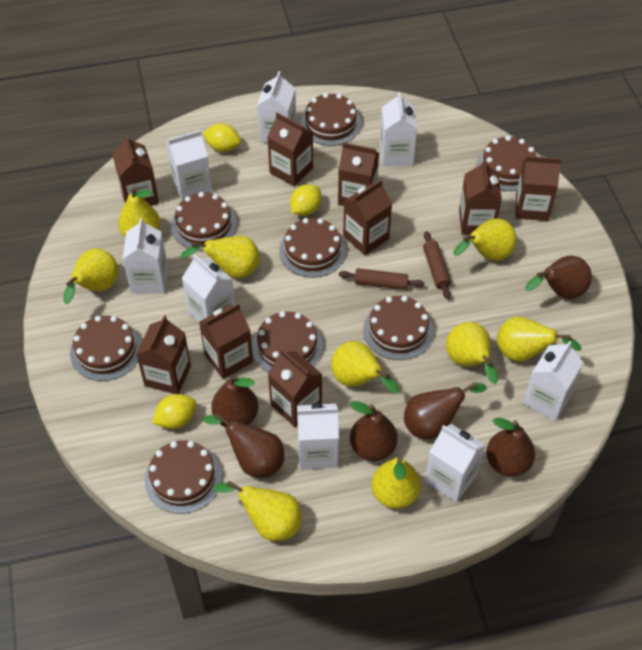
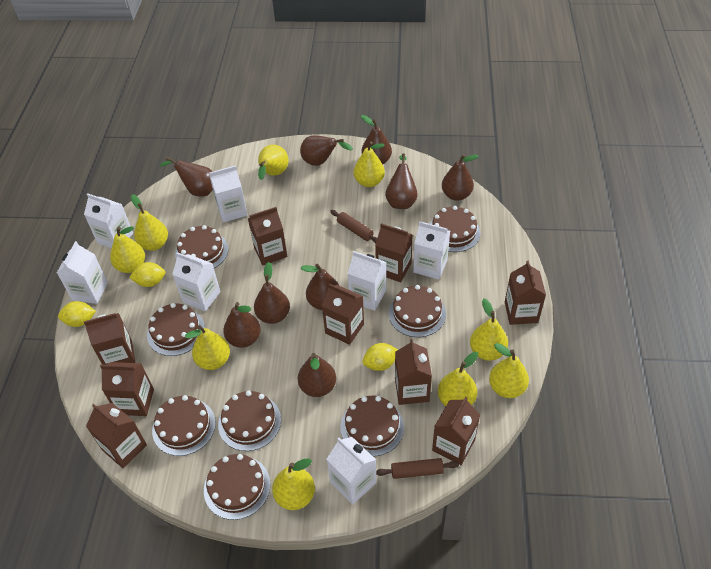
brown pear: 6 -> 9
white carton: 8 -> 7

